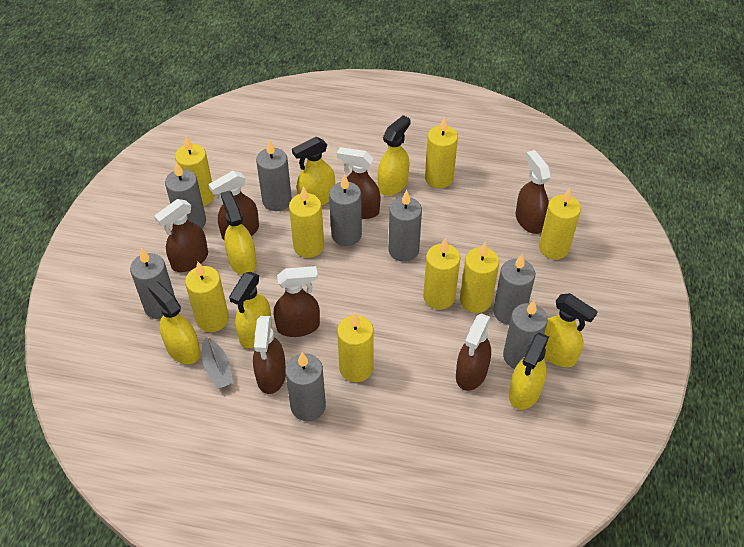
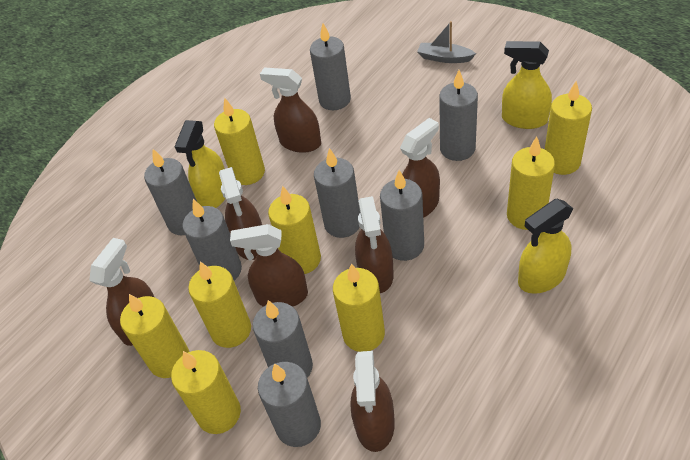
yellow spray bottle: 7 -> 3

